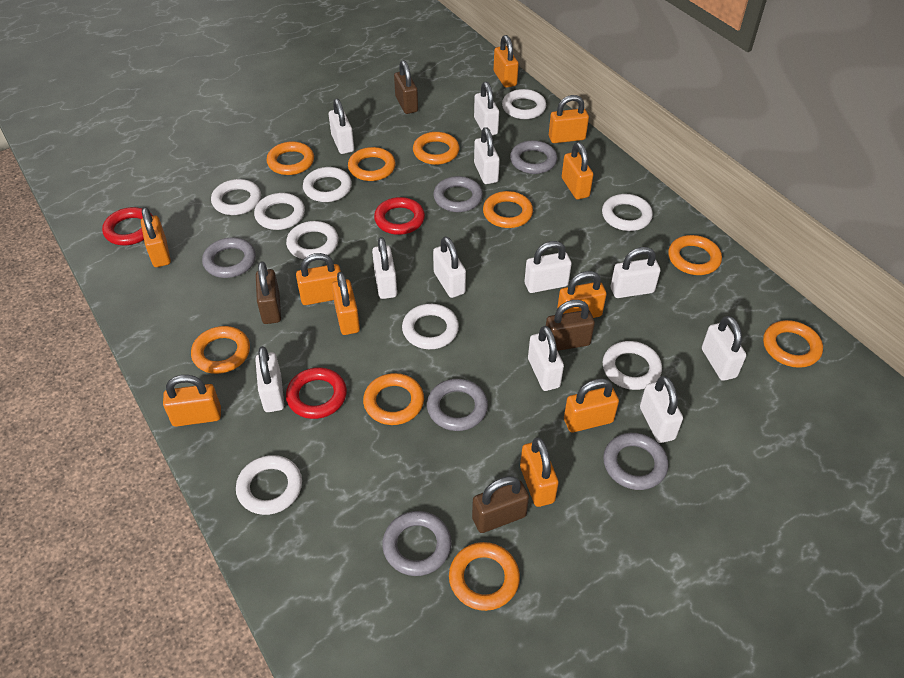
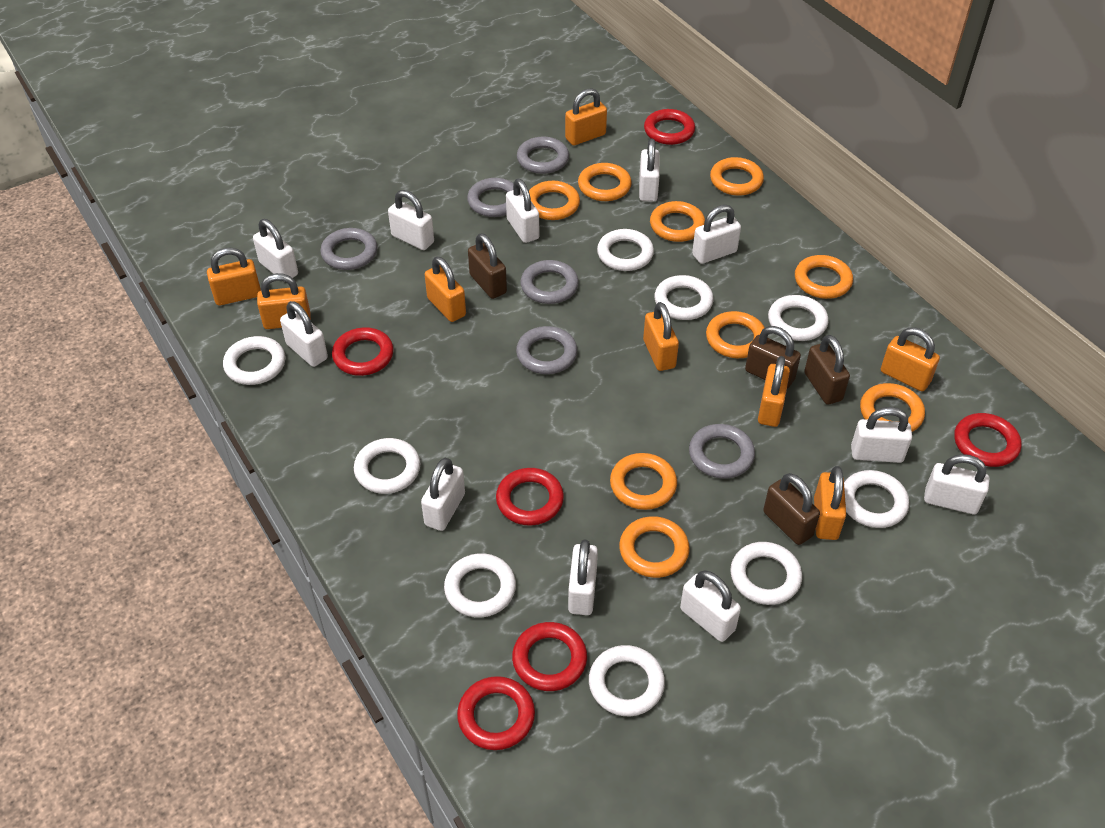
orange padlock: 10 -> 8
red ring: 3 -> 6

